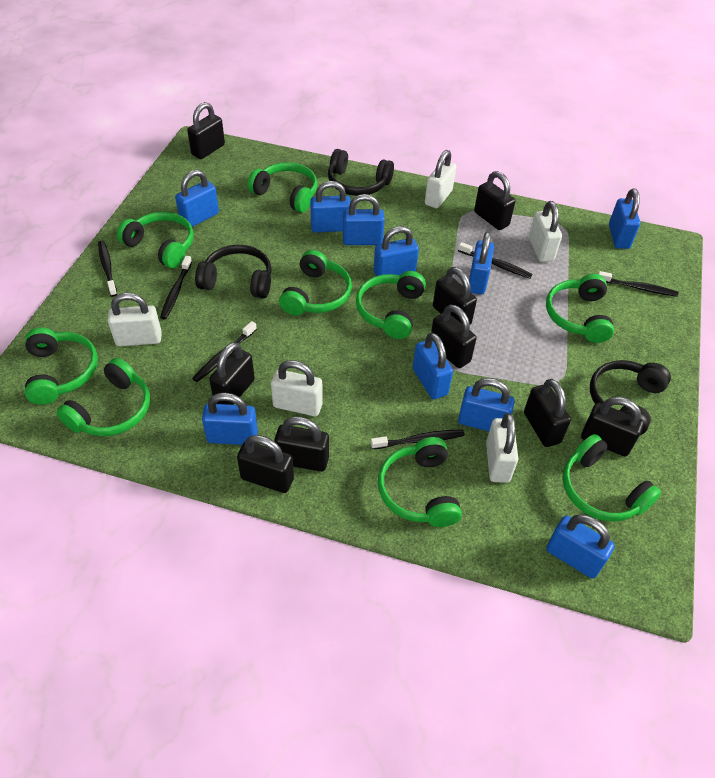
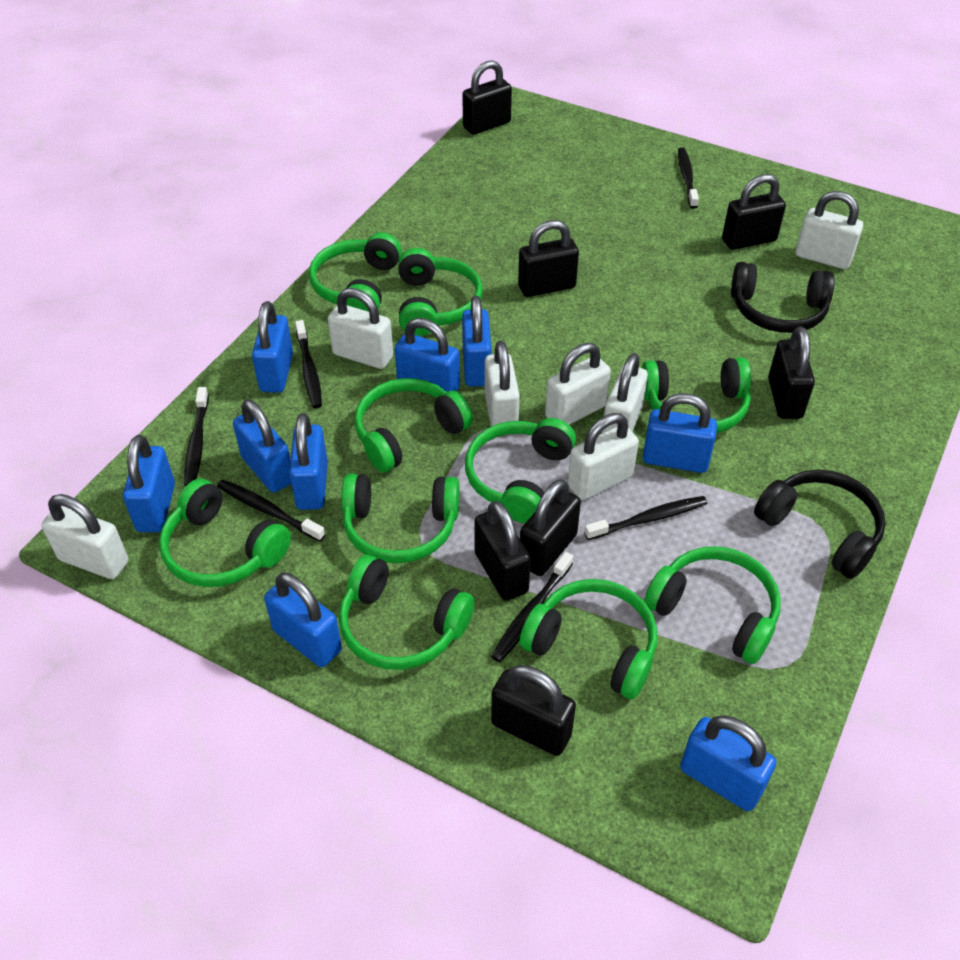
black headphones: 3 -> 2
black padlock: 9 -> 7
blue padlock: 10 -> 9
green headphones: 9 -> 10
white padlock: 5 -> 7

